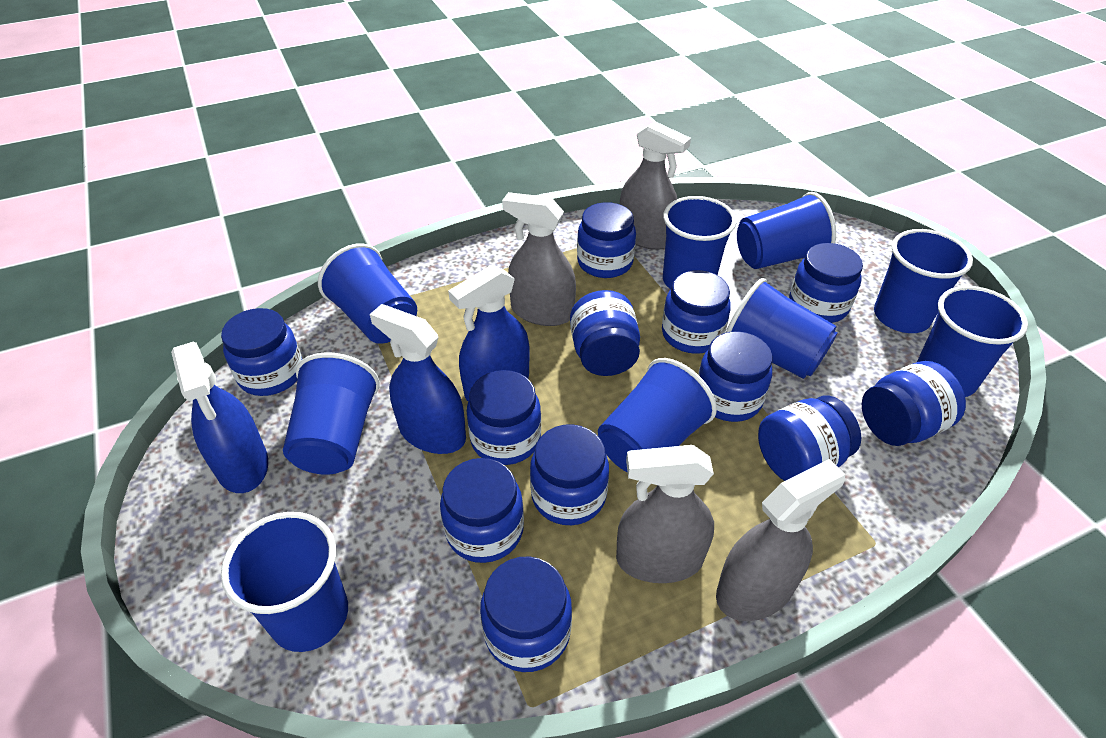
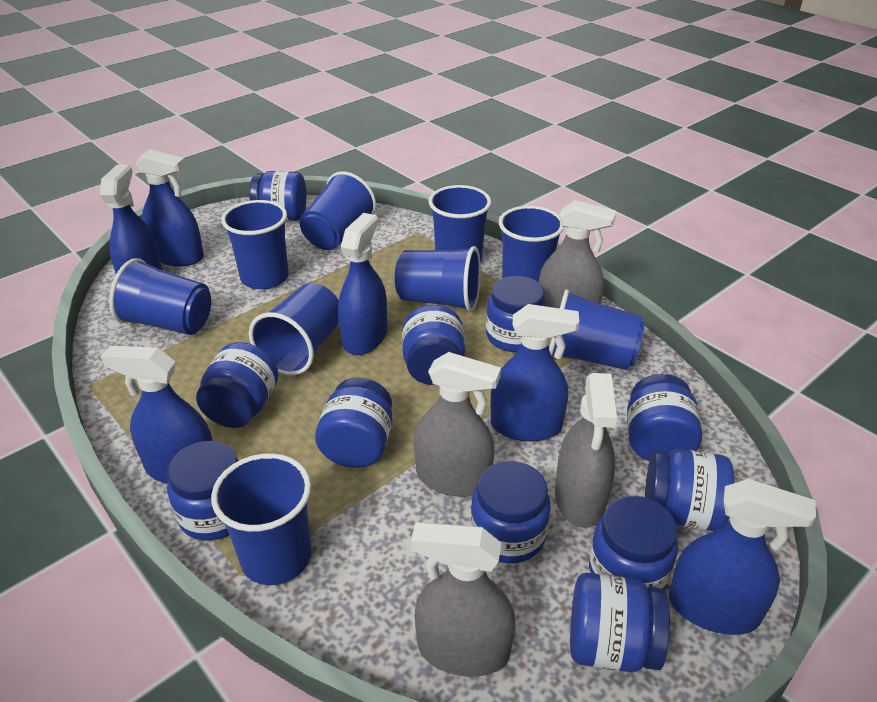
blue jar: 12 -> 11
blue spray bottle: 3 -> 6

